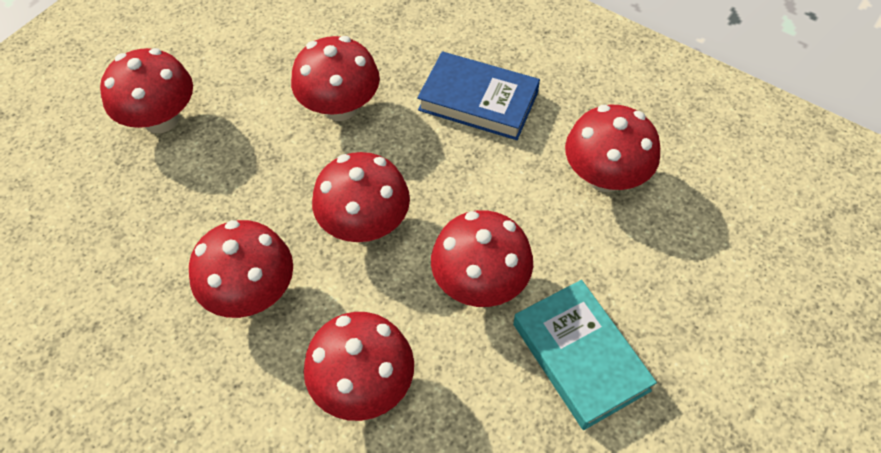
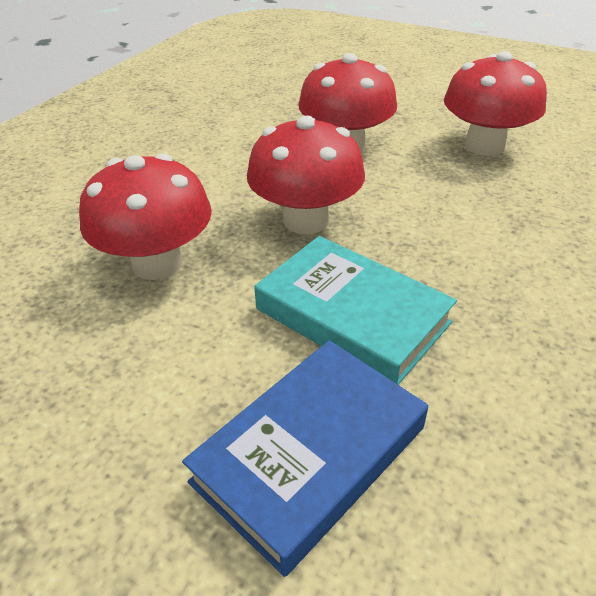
red mushroom: 7 -> 4

